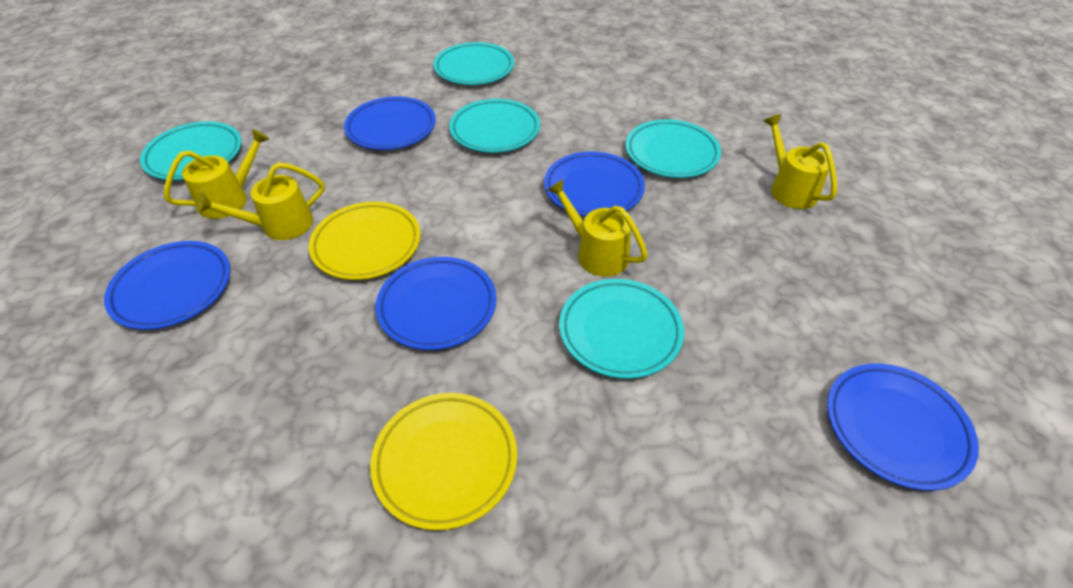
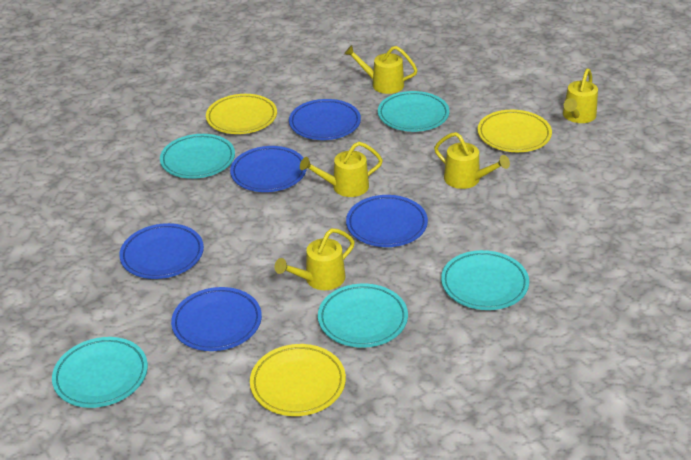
yellow plate: 2 -> 3
yellow watering can: 4 -> 5

